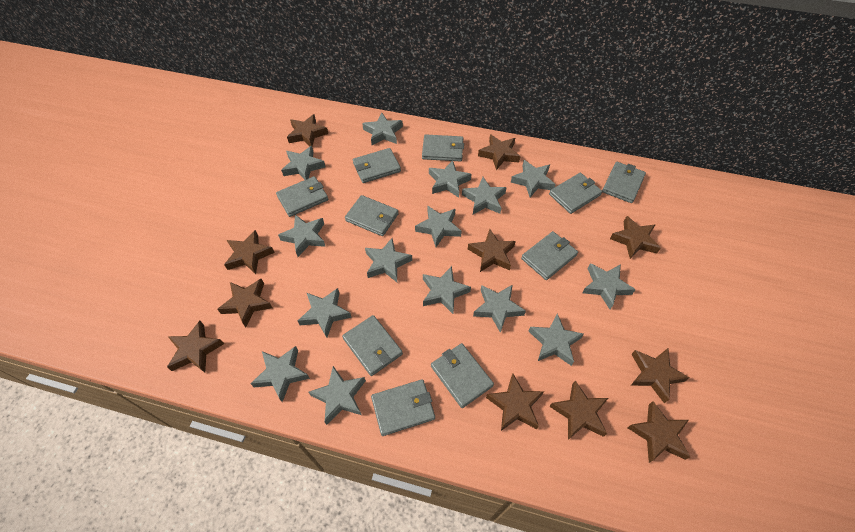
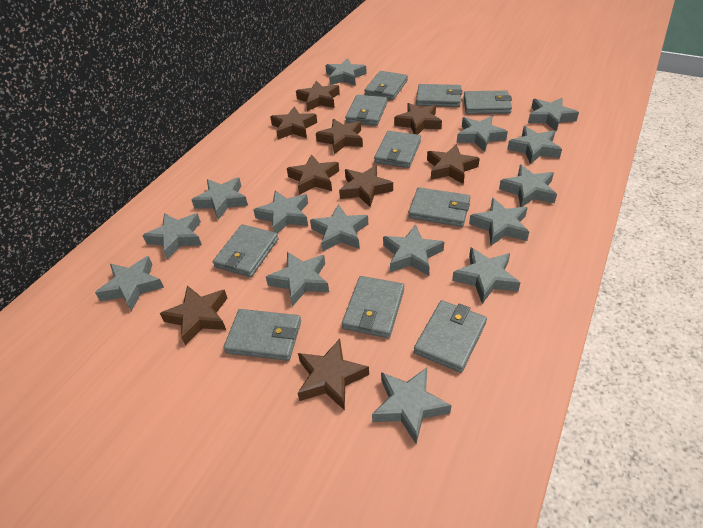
brown star: 11 -> 9

